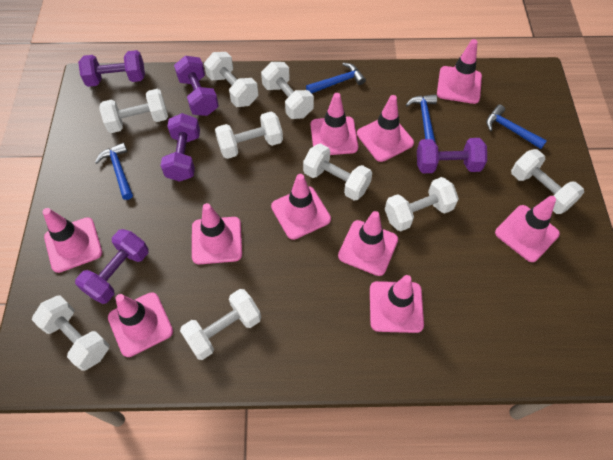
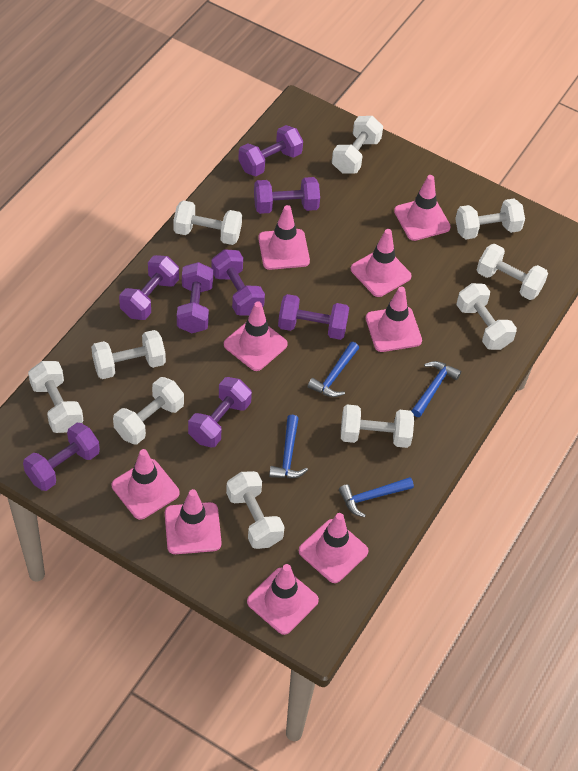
pink traffic cone: 10 -> 9
purple dumbbell: 5 -> 8
white dumbbell: 9 -> 10

